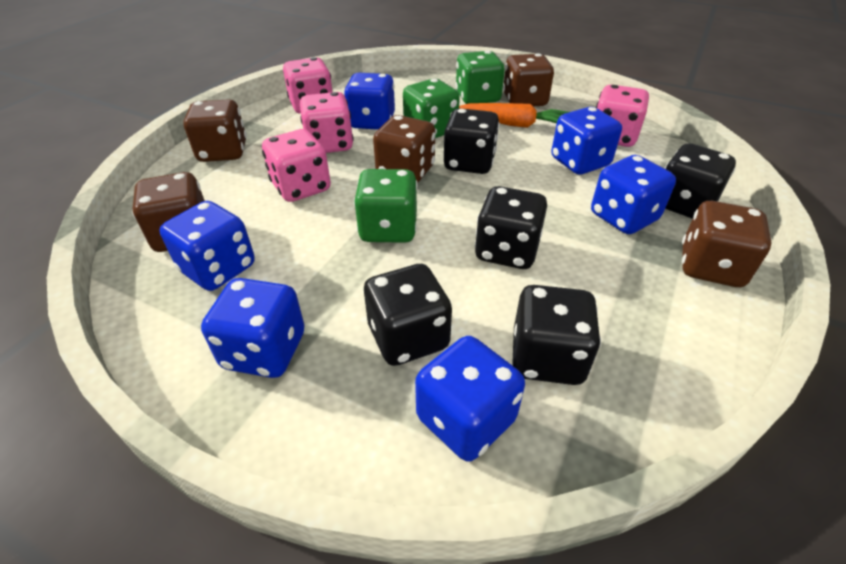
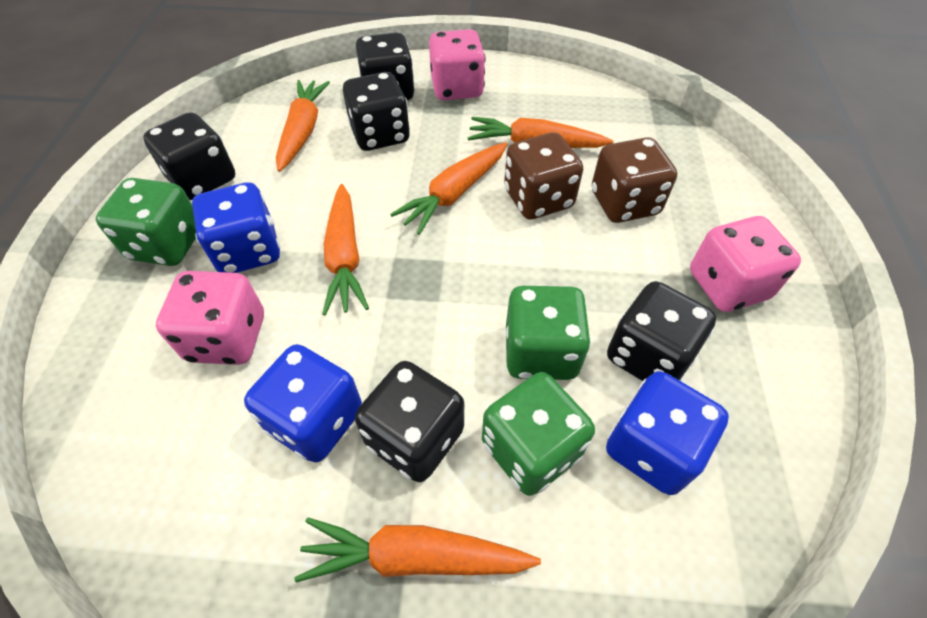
blue dice: 6 -> 3
brown dice: 5 -> 2
orange carrot: 1 -> 5
pink dice: 4 -> 3

